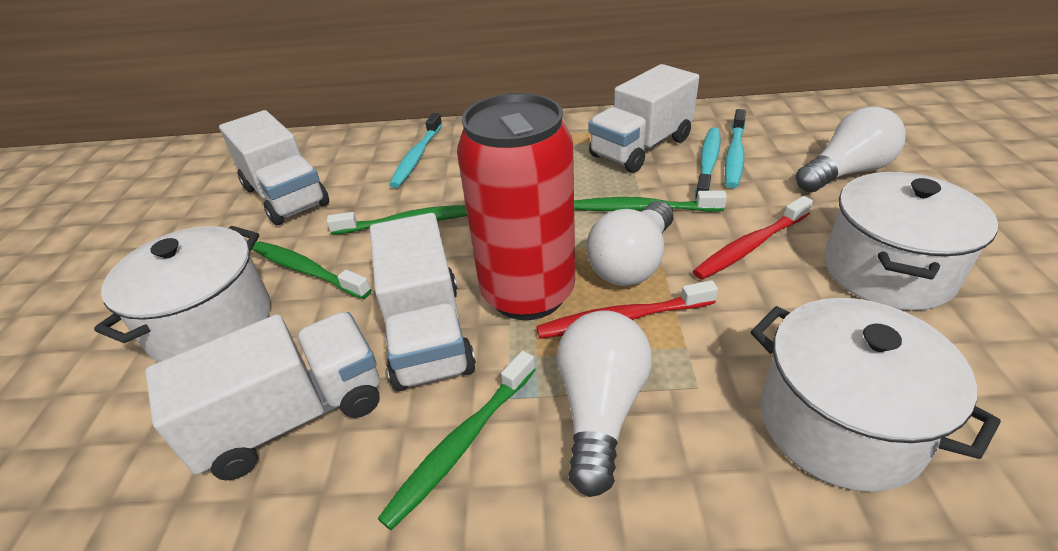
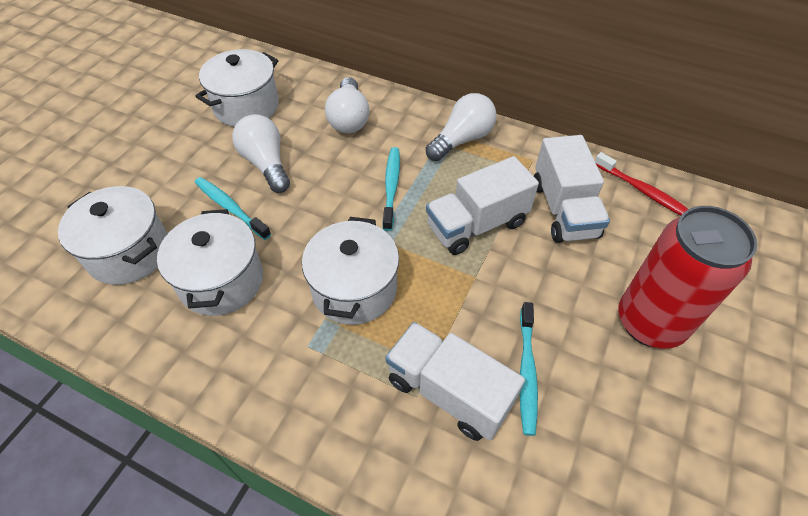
green toothbrush: 4 -> 0
red toothbrush: 2 -> 1
white pot: 3 -> 4
white truck: 4 -> 3

